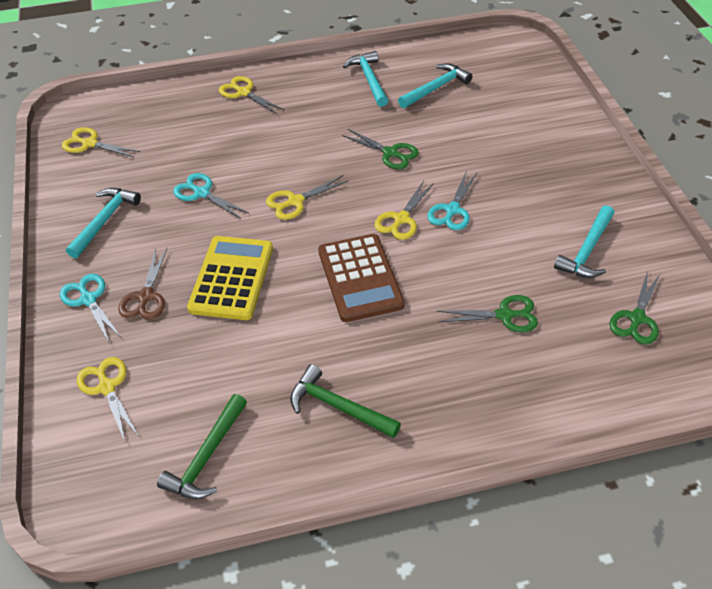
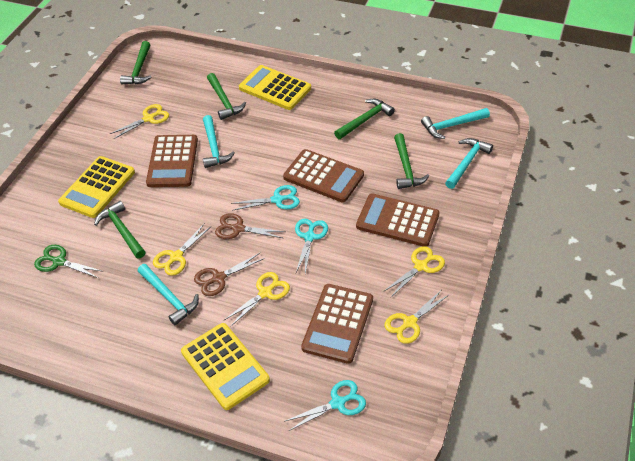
brown calculator: 1 -> 4
brown scissors: 1 -> 2
green hammer: 2 -> 5
green scissors: 3 -> 1
yellow calculator: 1 -> 3

